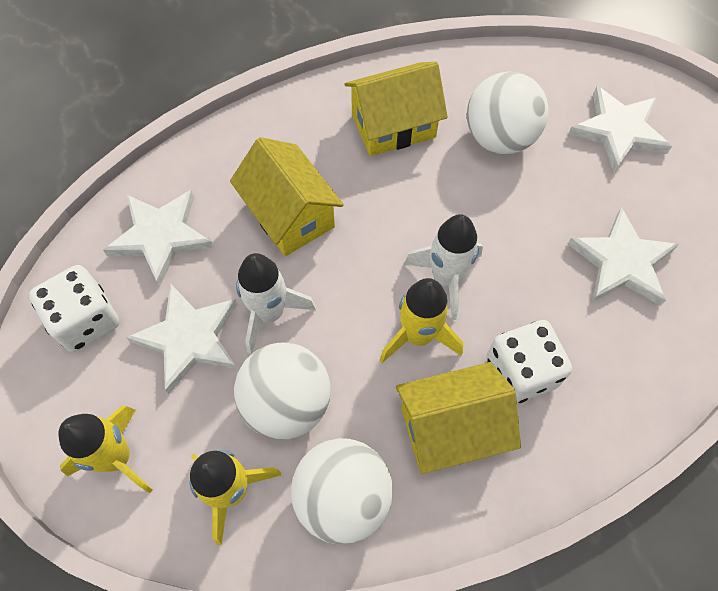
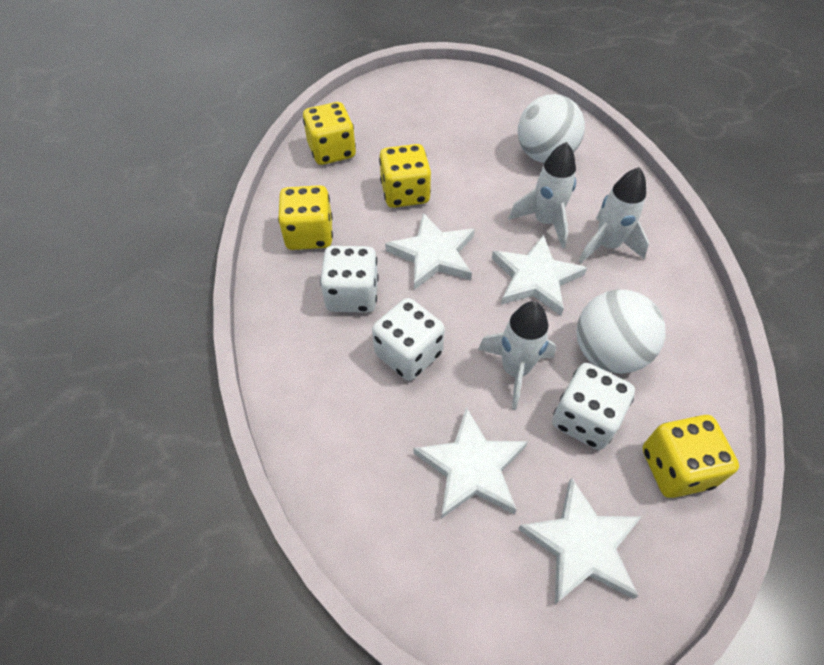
white ball: 3 -> 2
white dice: 2 -> 3
white rocket: 2 -> 3
yellow dice: 0 -> 4
yellow house: 3 -> 0
yellow rocket: 3 -> 0

